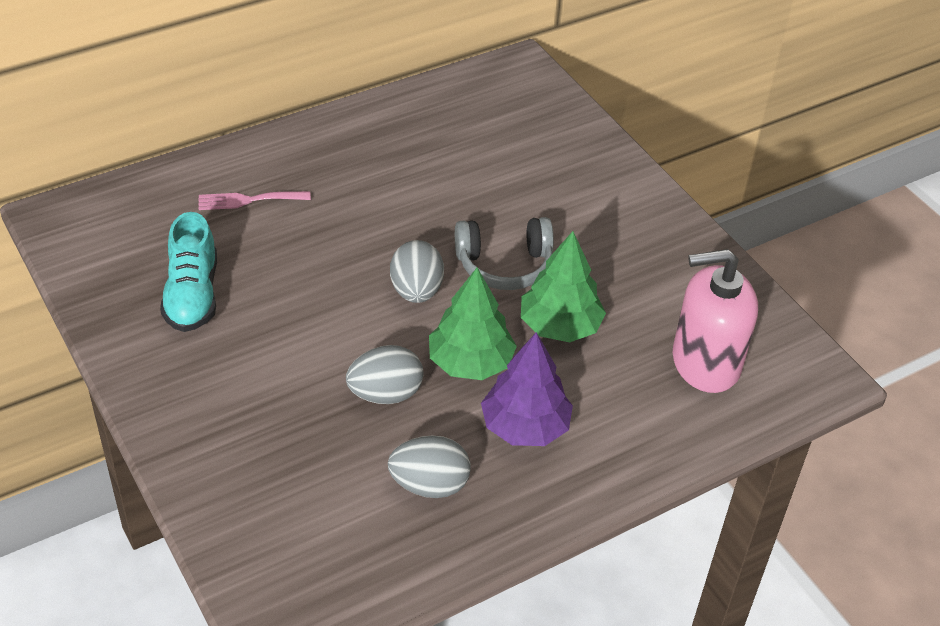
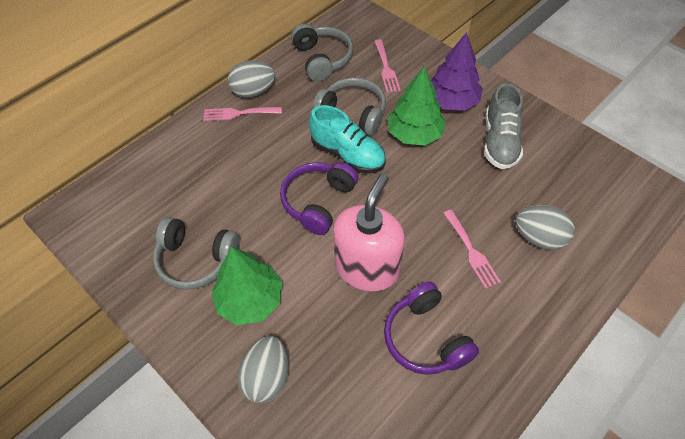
grey headphones: 1 -> 3
grey shoe: 0 -> 1
pink fork: 1 -> 3
purple headphones: 0 -> 2

